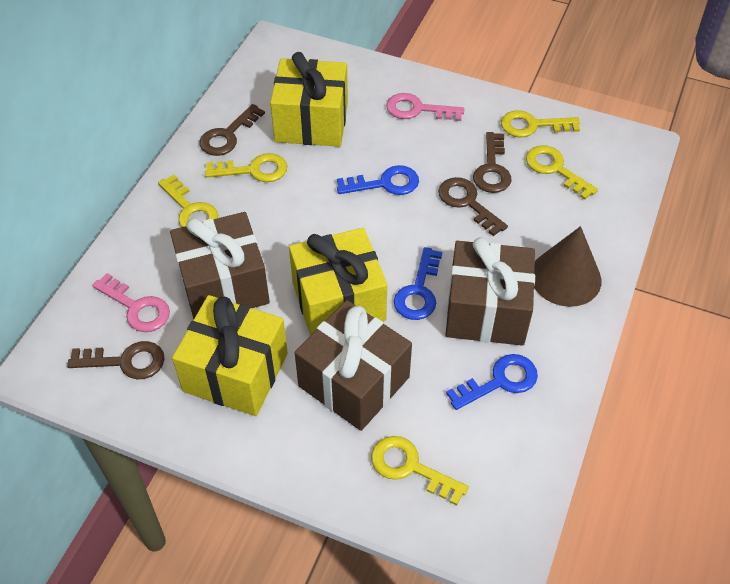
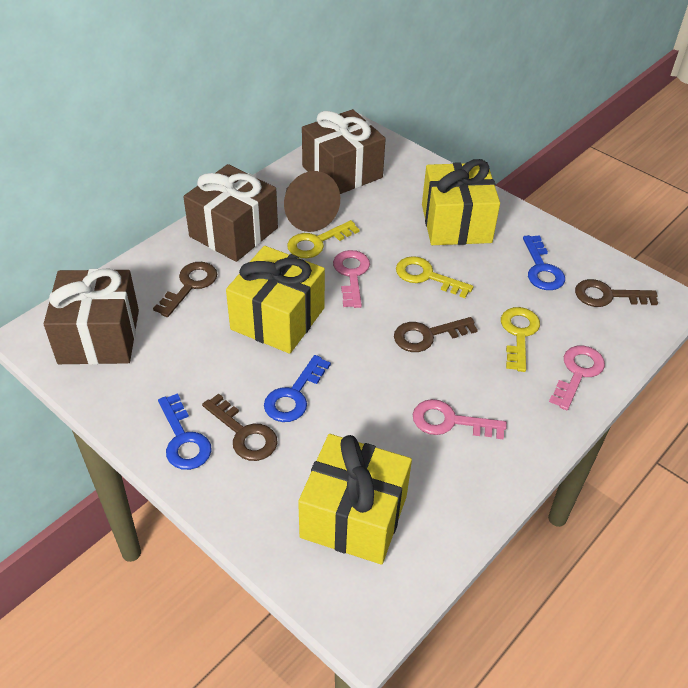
pink key: 2 -> 3
yellow key: 5 -> 3

